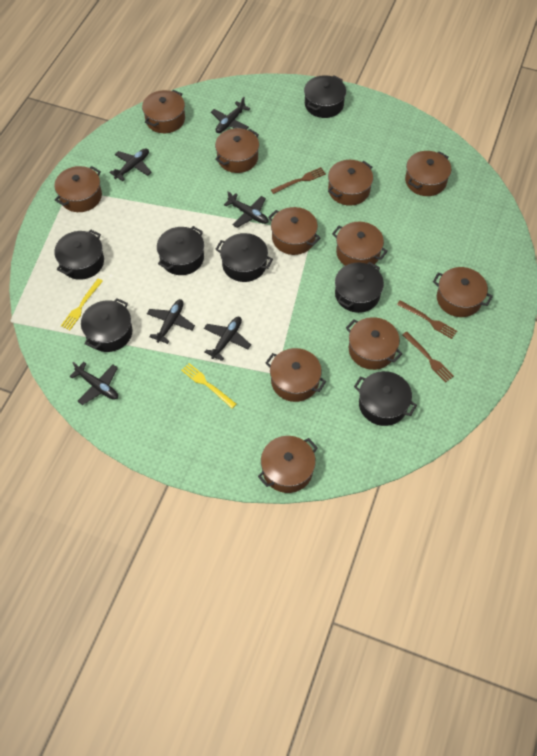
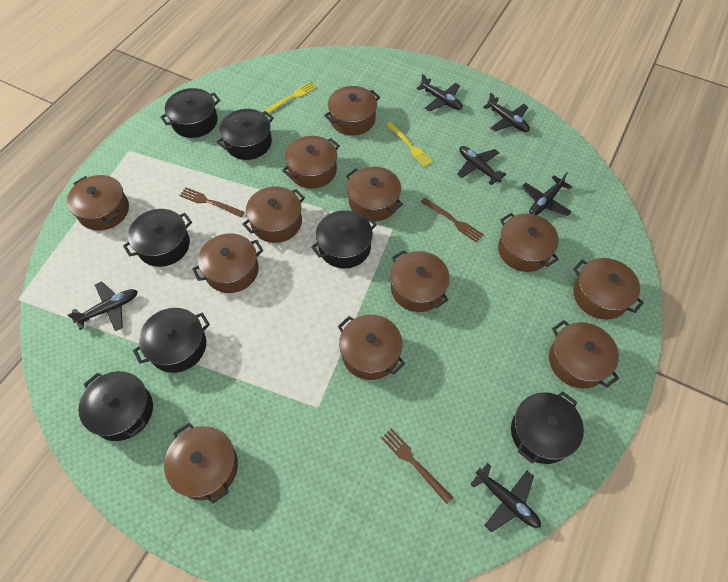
brown pot: 11 -> 12

